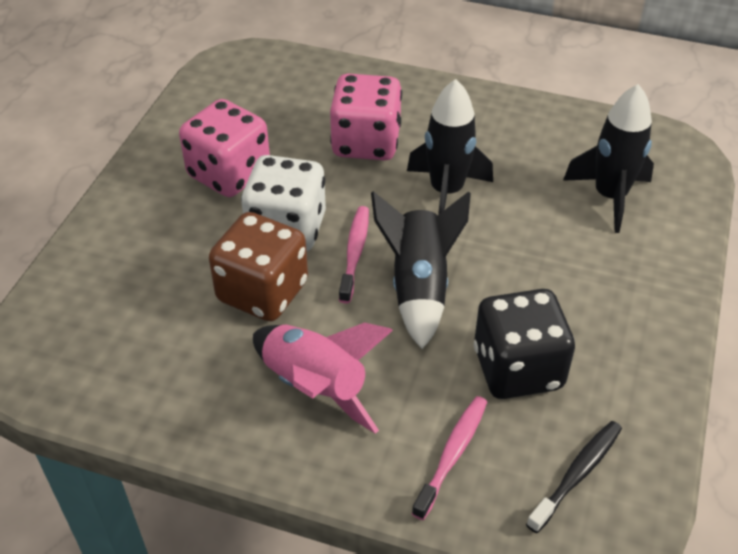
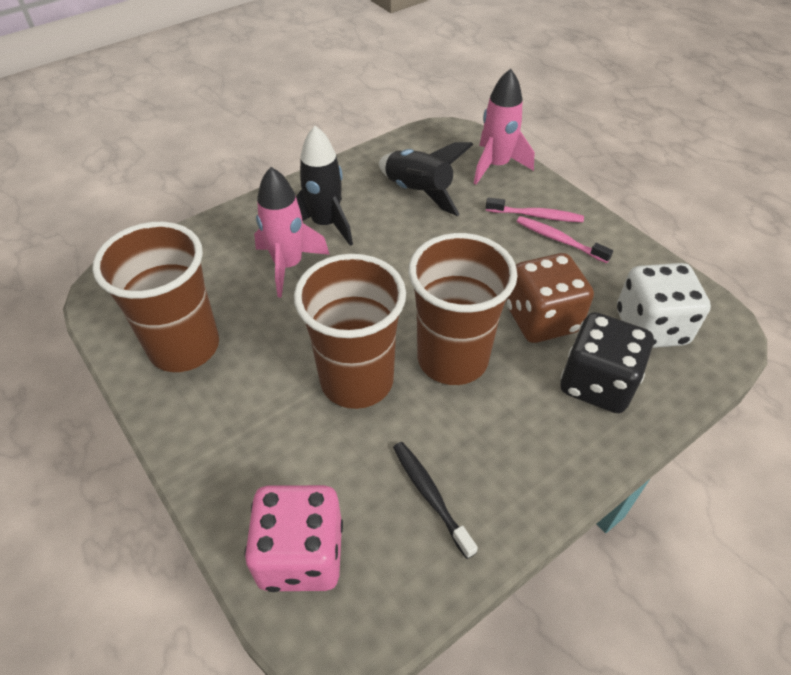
black rocket: 3 -> 2
brown cup: 0 -> 3
pink dice: 2 -> 1
pink rocket: 1 -> 2

